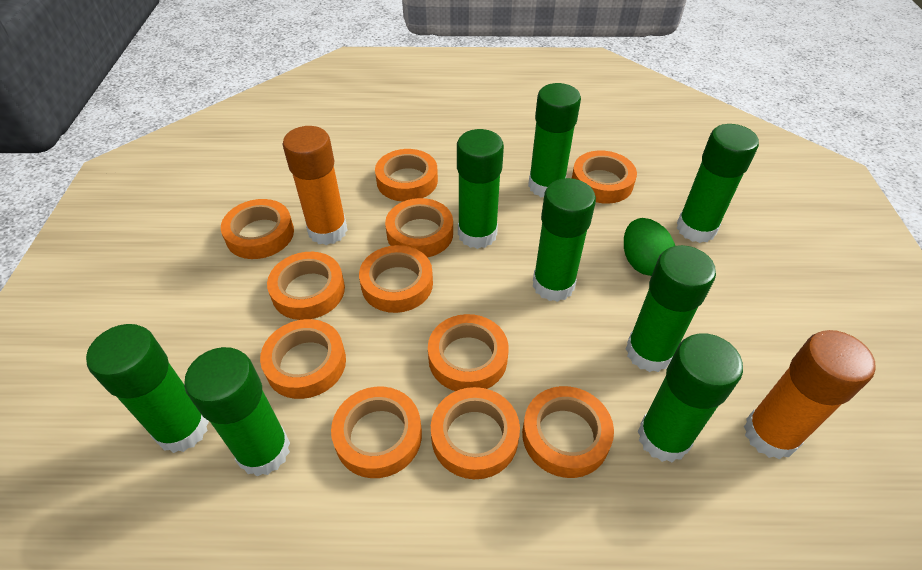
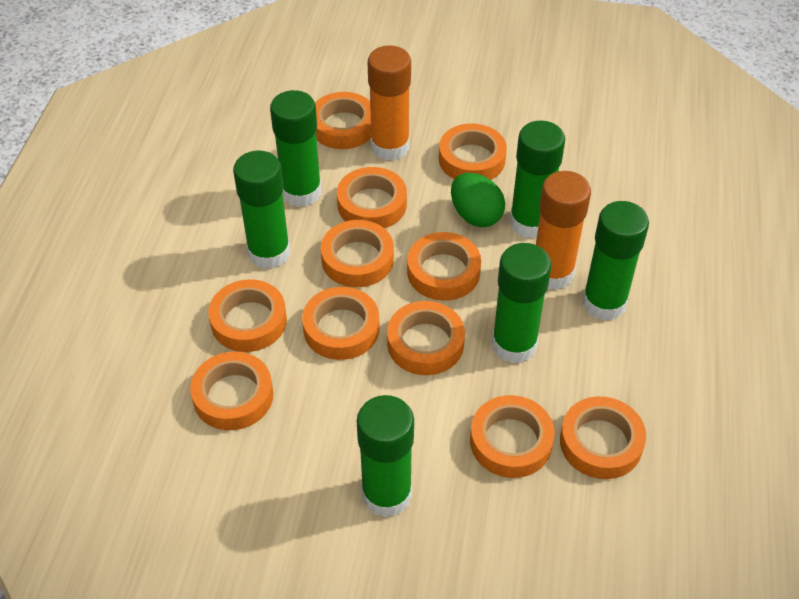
green glue stick: 8 -> 6

